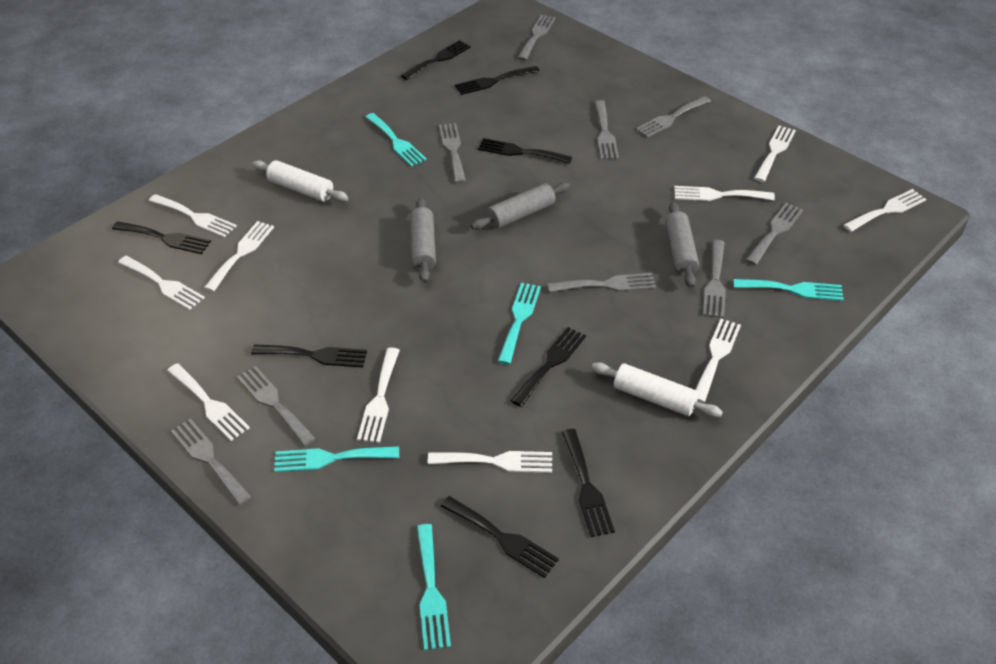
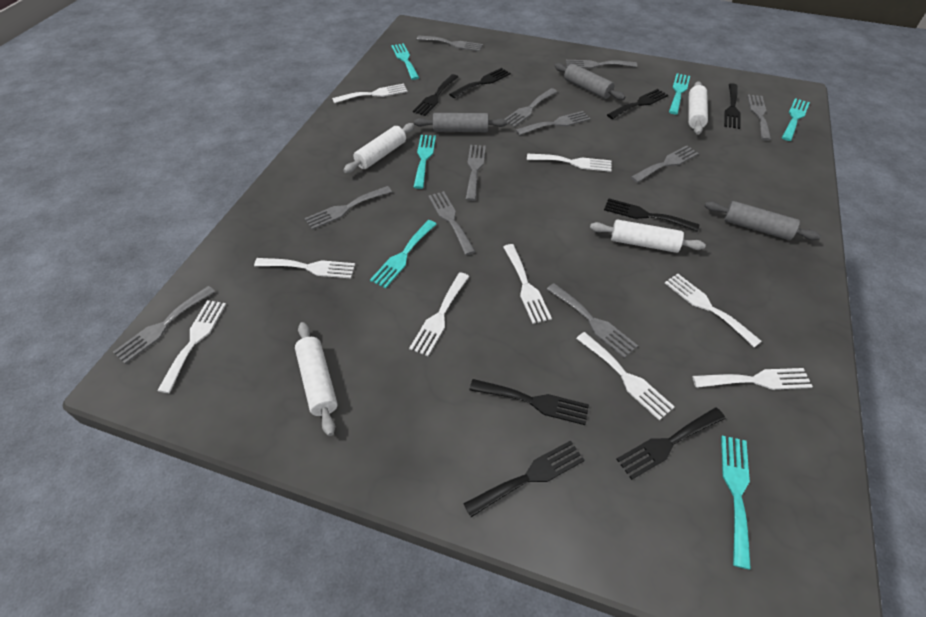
grey fork: 9 -> 11
turquoise fork: 5 -> 6
white fork: 10 -> 9
white rolling pin: 2 -> 4

